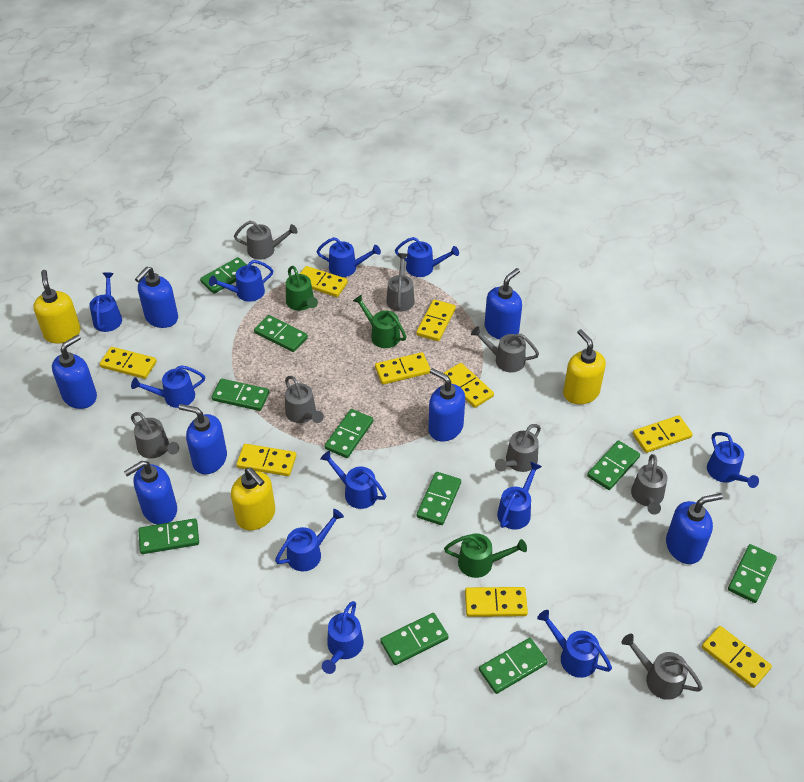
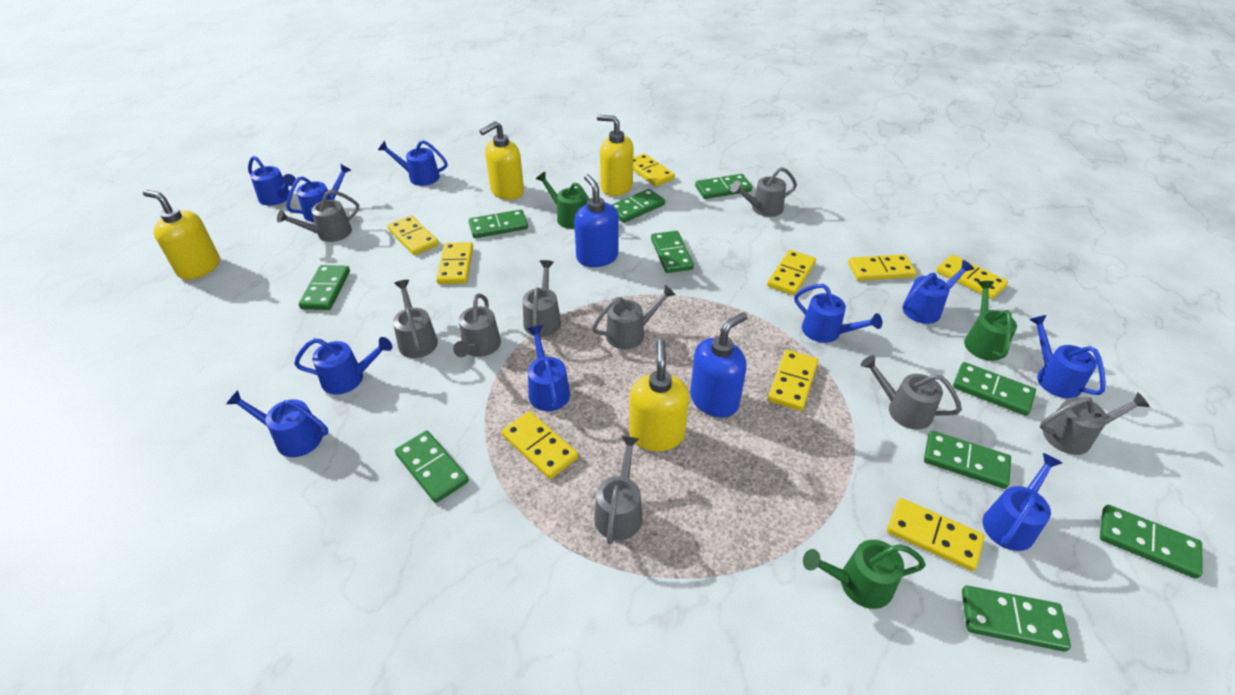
blue soap dispenser: 7 -> 2
blue watering can: 11 -> 10
grey watering can: 8 -> 9
yellow soap dispenser: 3 -> 4

